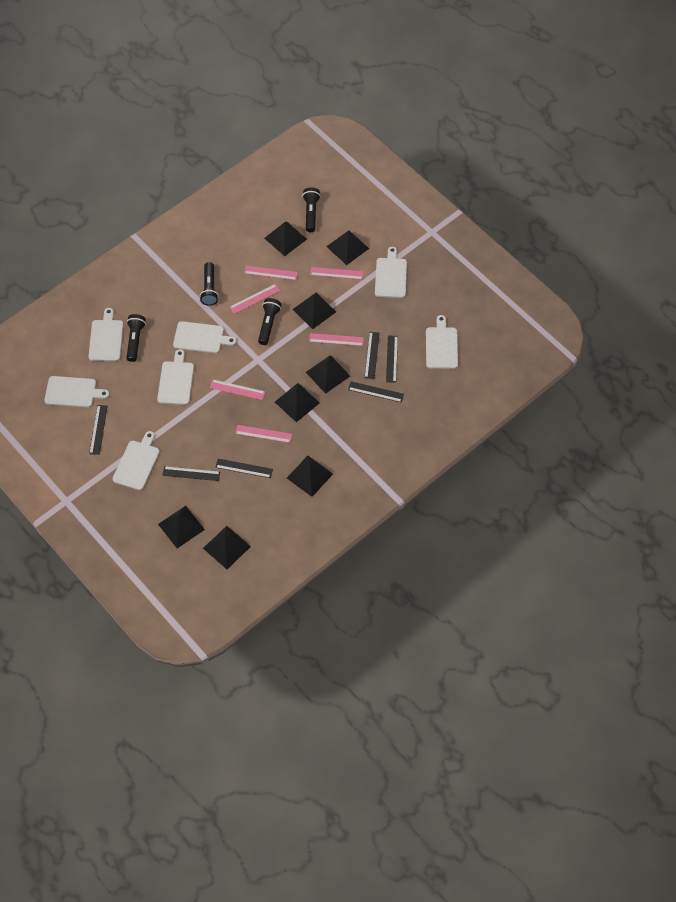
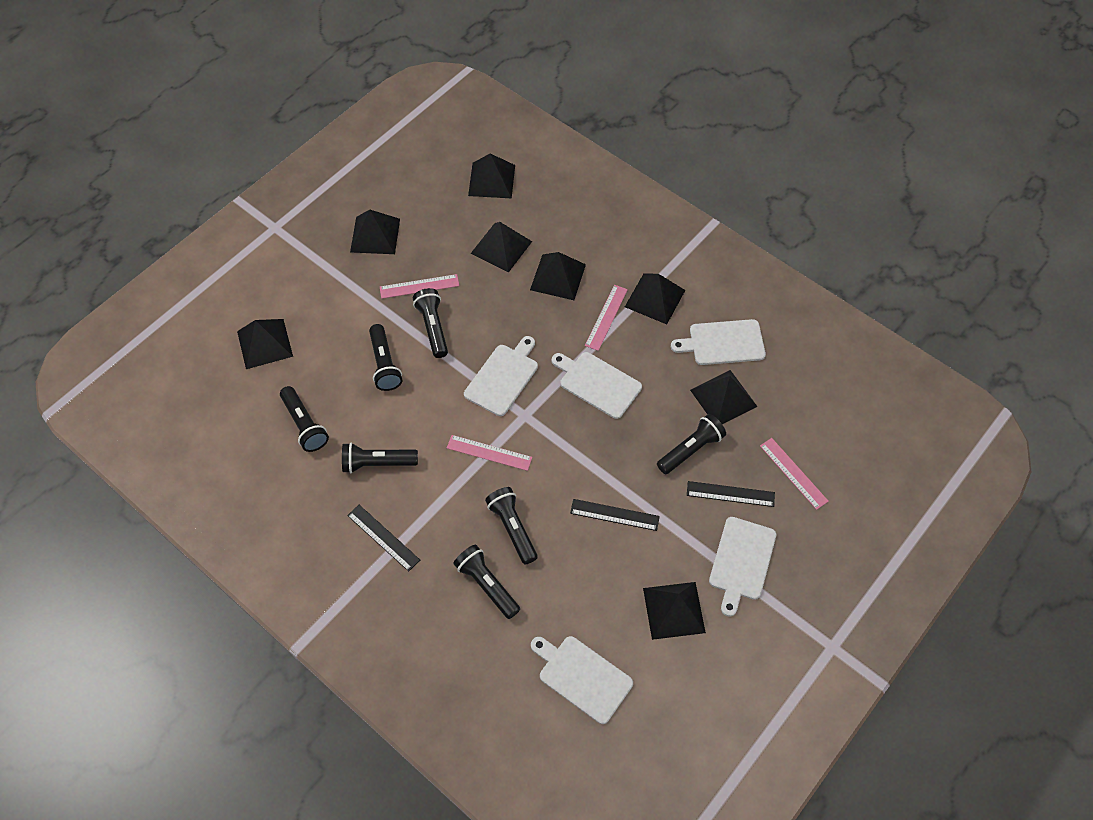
black flashlight: 4 -> 7
black ruler: 6 -> 3
pink ruler: 6 -> 4
white cutting board: 7 -> 5

